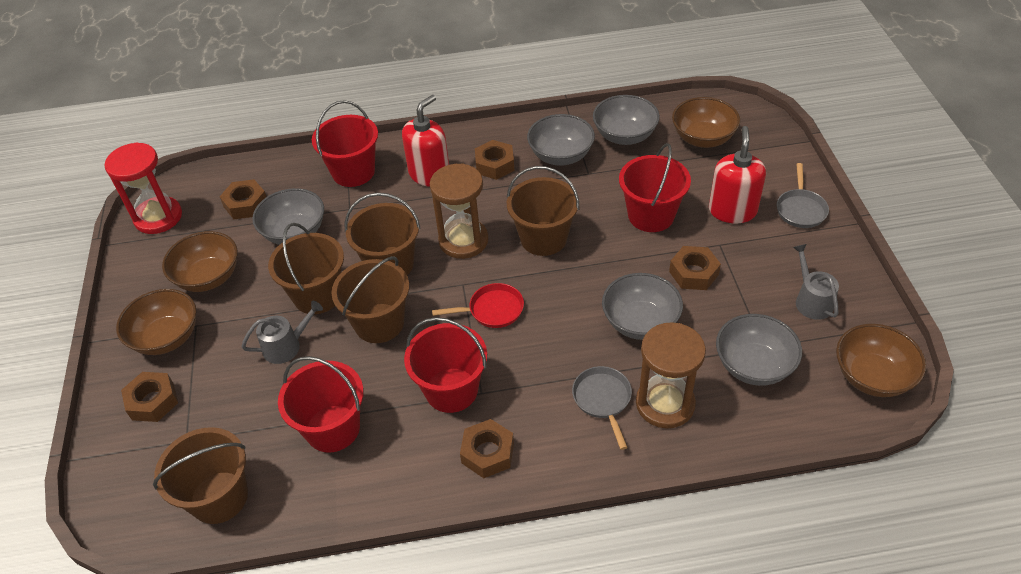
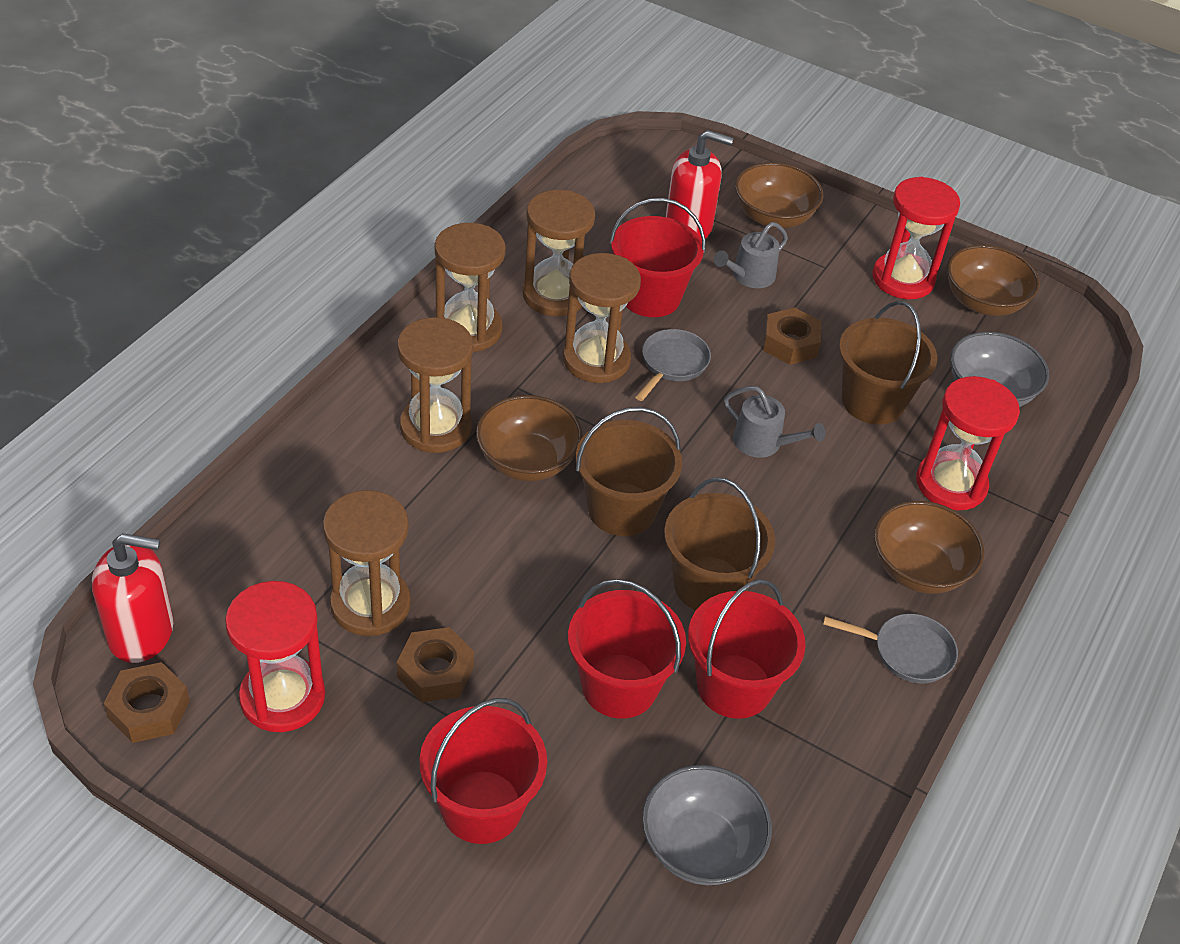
brown bucket: 5 -> 3
brown hourglass: 2 -> 5
brown nut: 5 -> 3
grey bowl: 5 -> 2
red hourglass: 1 -> 3
red pan: 1 -> 0

